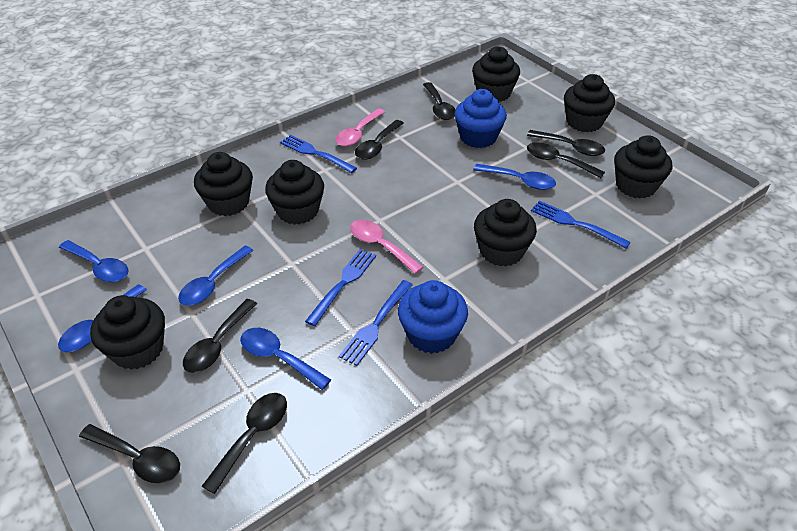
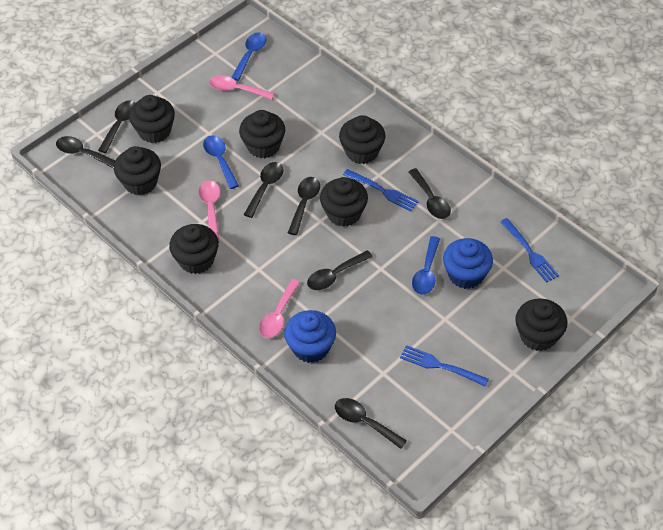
blue fork: 4 -> 3
blue spoon: 5 -> 3
pink spoon: 2 -> 3

